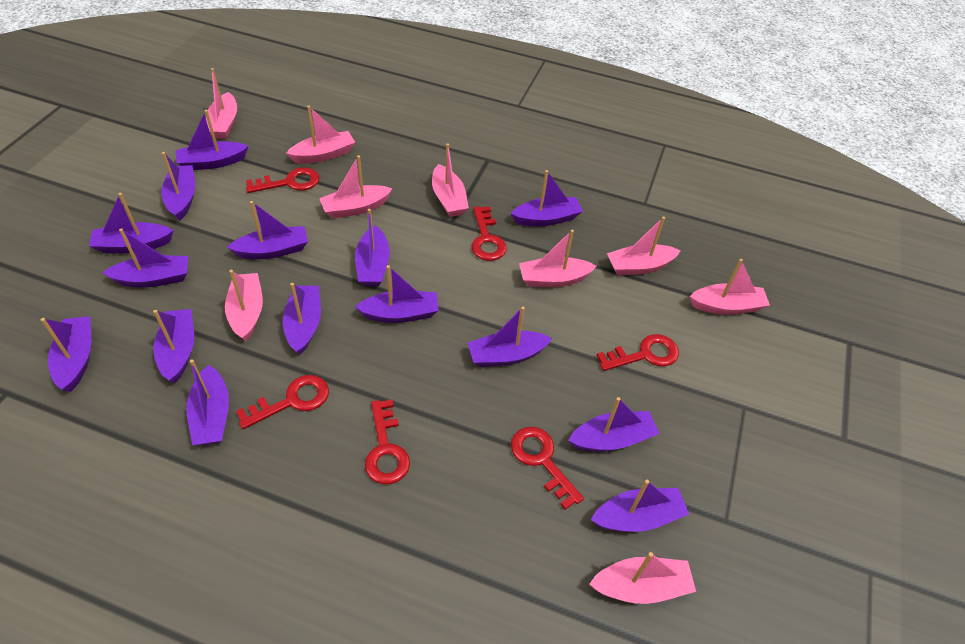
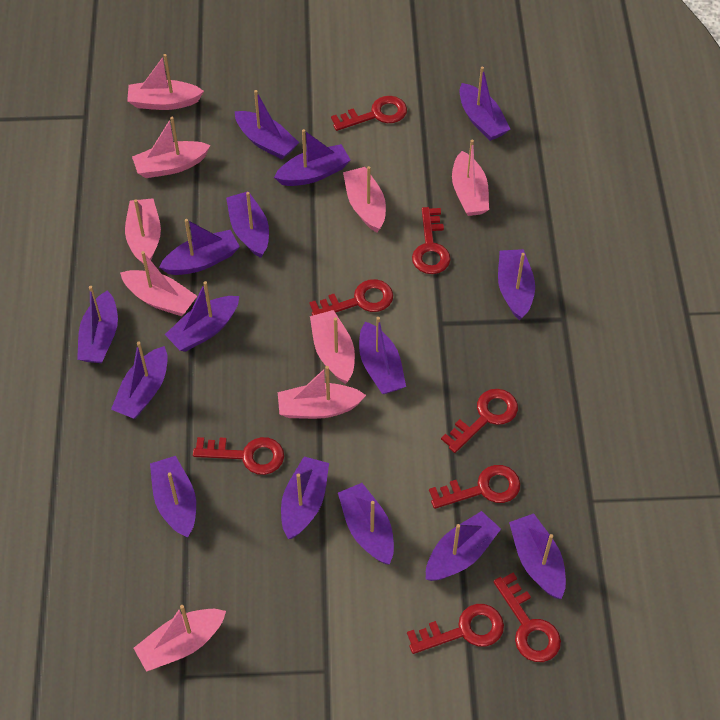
red key: 6 -> 8

